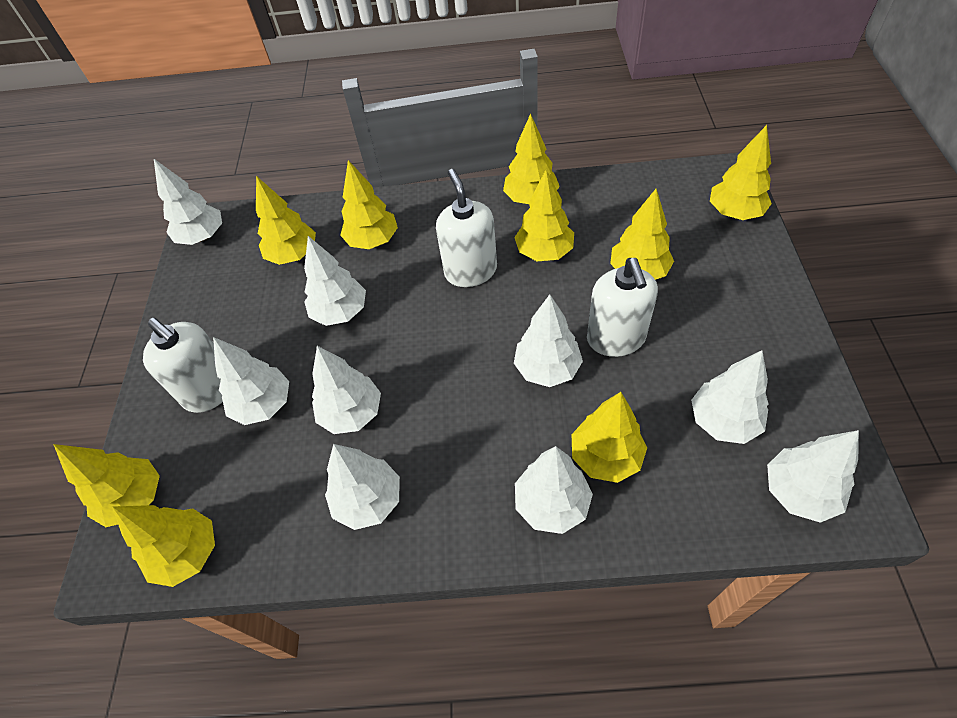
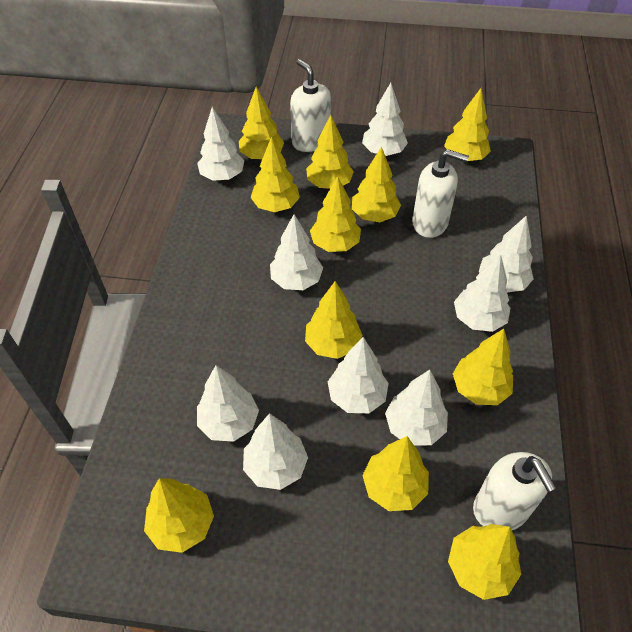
yellow tree: 9 -> 11

